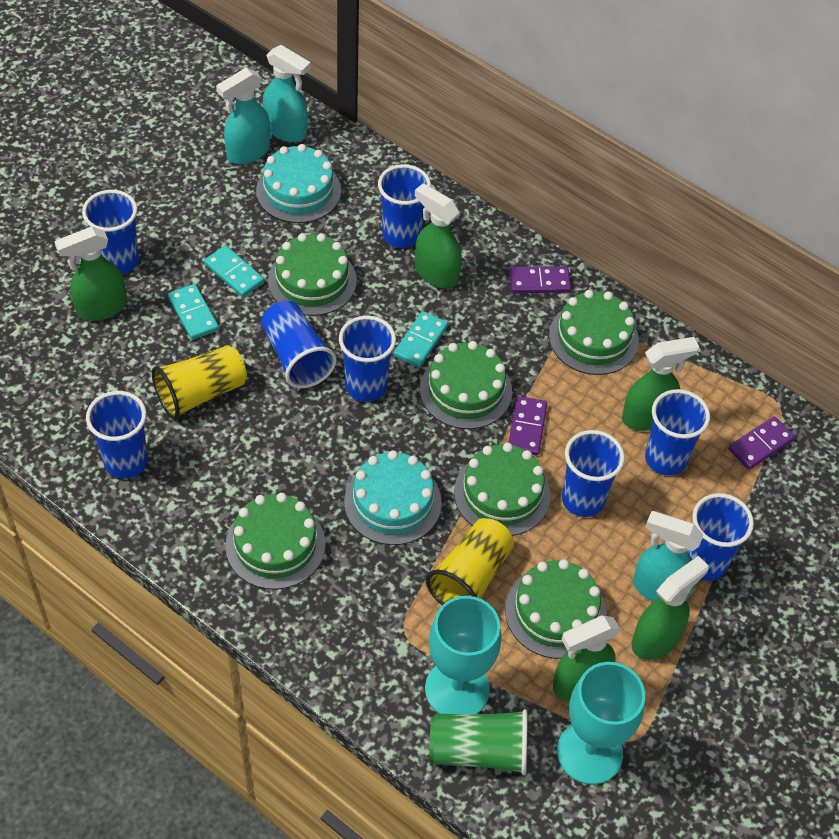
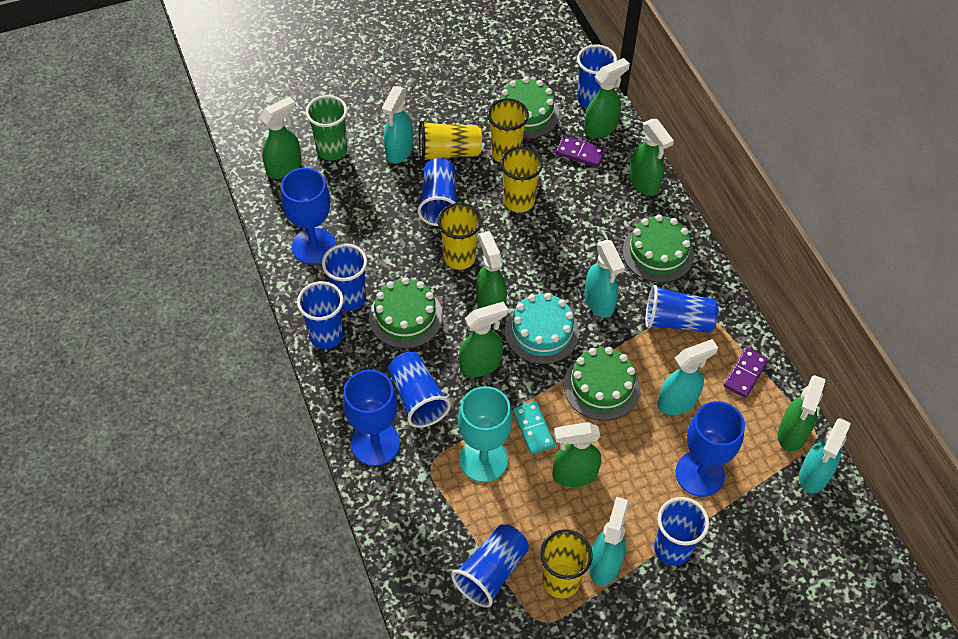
blue goblet: 0 -> 3
green cake: 6 -> 4
green spray bottle: 5 -> 7
purple domino: 3 -> 2
turquoise cake: 2 -> 1
turquoise domino: 3 -> 1
turquoise goblet: 2 -> 1
turquoise spray bottle: 3 -> 5
yellow cup: 2 -> 5

